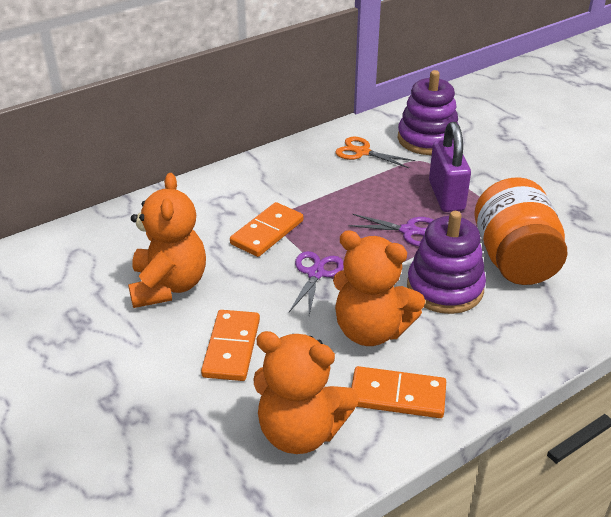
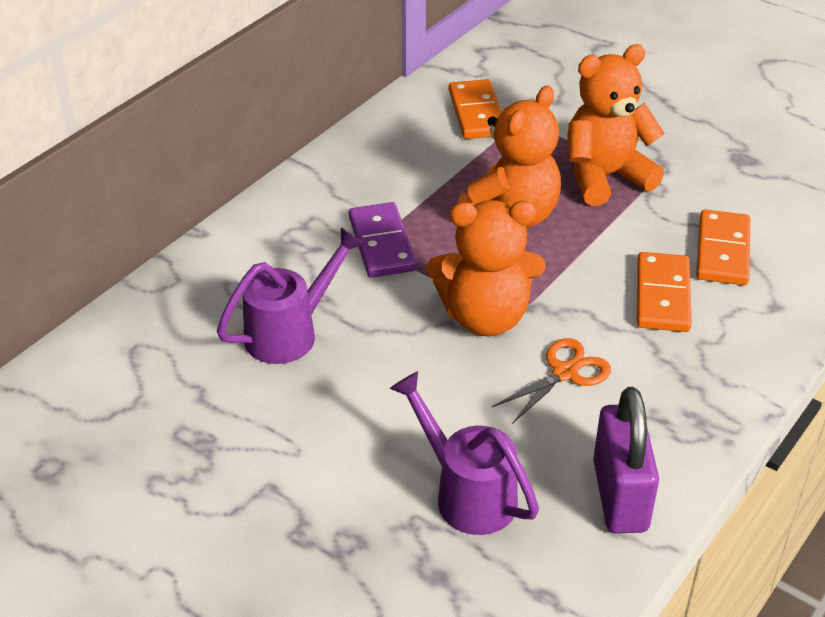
orange jar: 1 -> 0
purple domino: 0 -> 1
purple scissors: 2 -> 0
purple stacking toy: 2 -> 0
purple watering can: 0 -> 2

